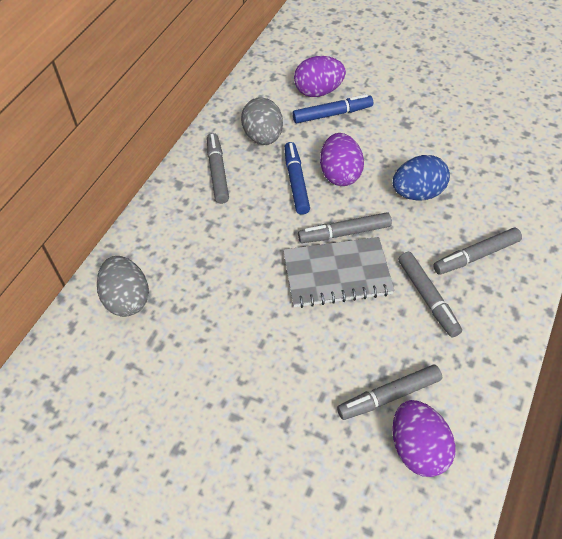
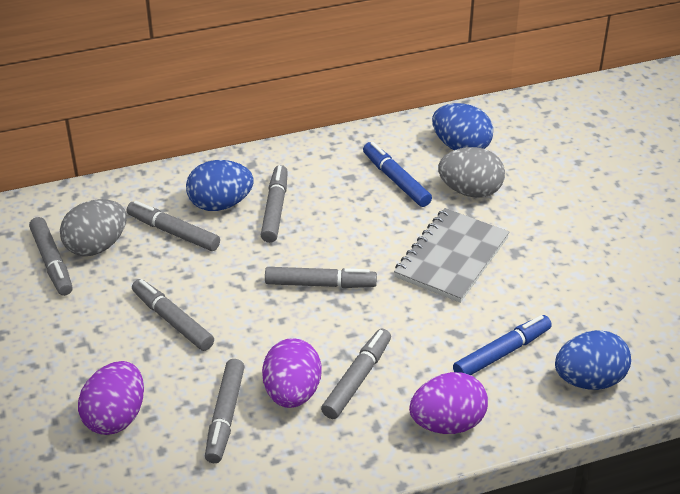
blue egg: 1 -> 3
grey marker: 5 -> 7

